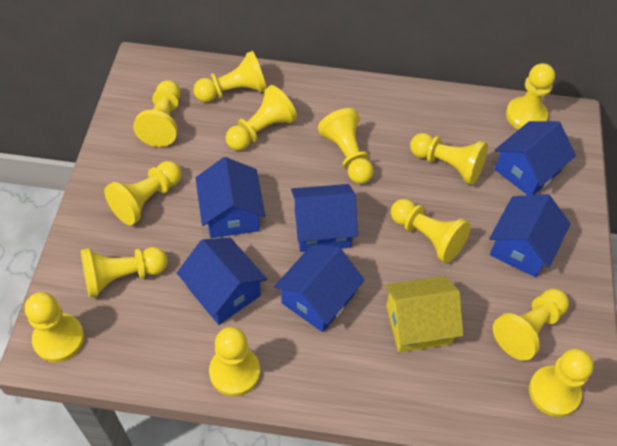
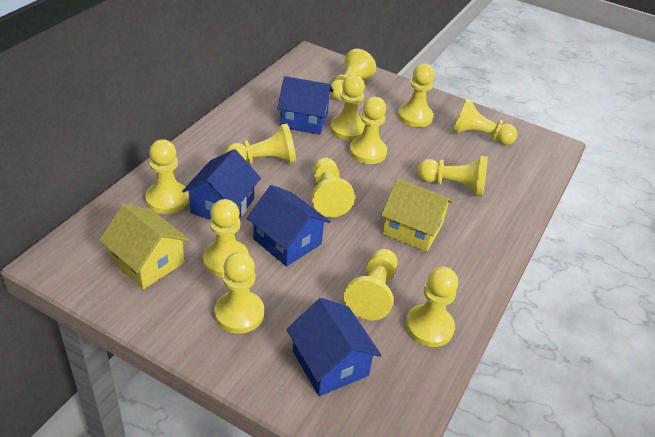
blue house: 6 -> 4
yellow house: 1 -> 2

